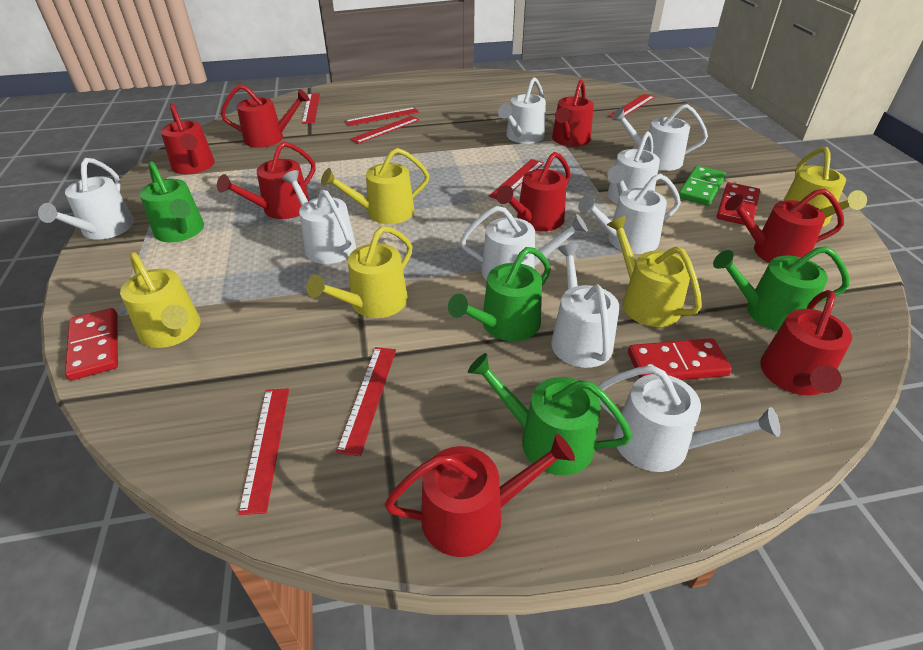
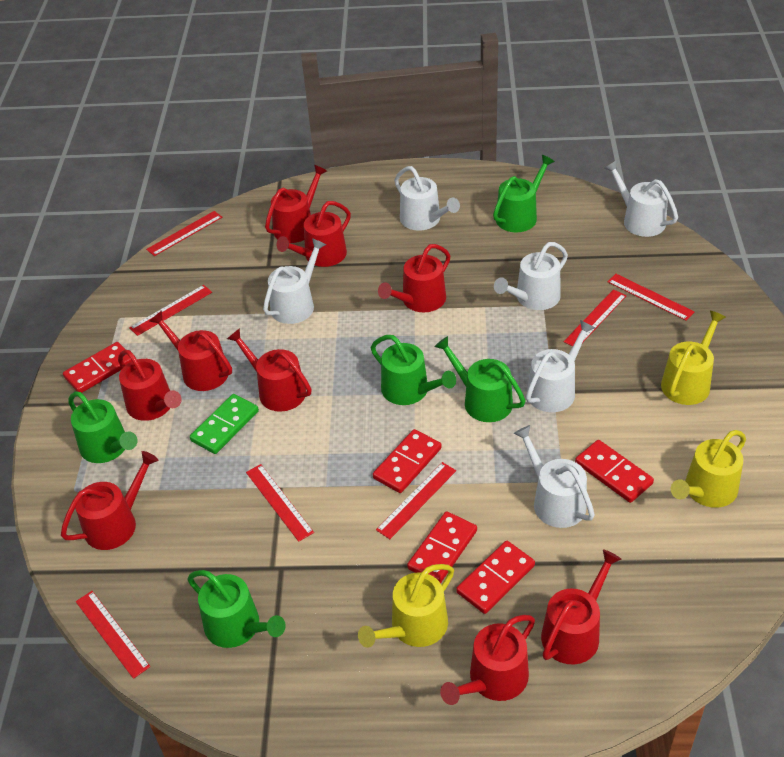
green watering can: 4 -> 5
red domino: 3 -> 5
red watering can: 8 -> 9
white watering can: 9 -> 6
yellow watering can: 5 -> 3

